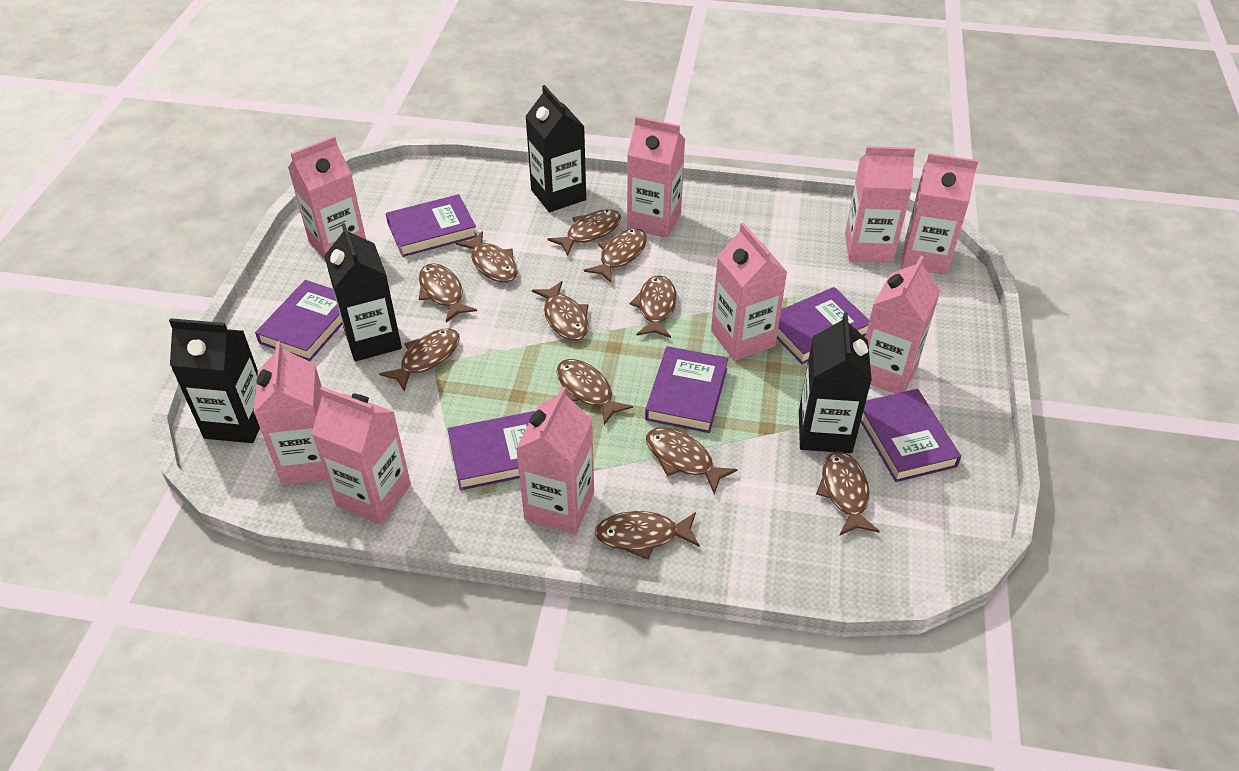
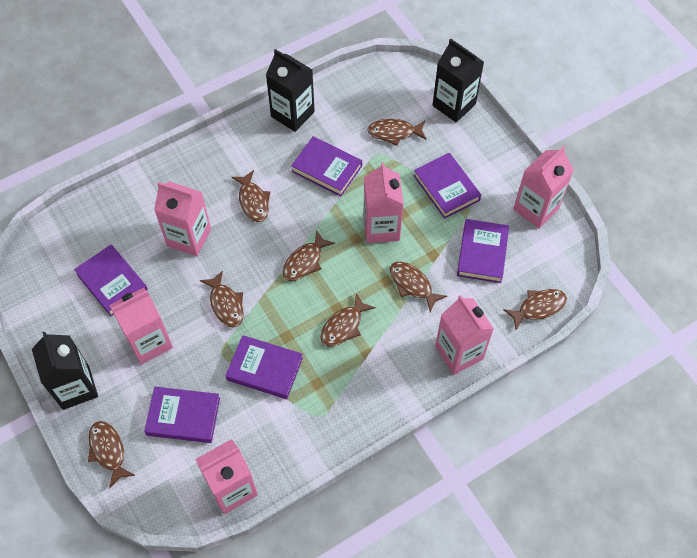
black carton: 4 -> 3
brown fish: 11 -> 8
pink carton: 9 -> 6

